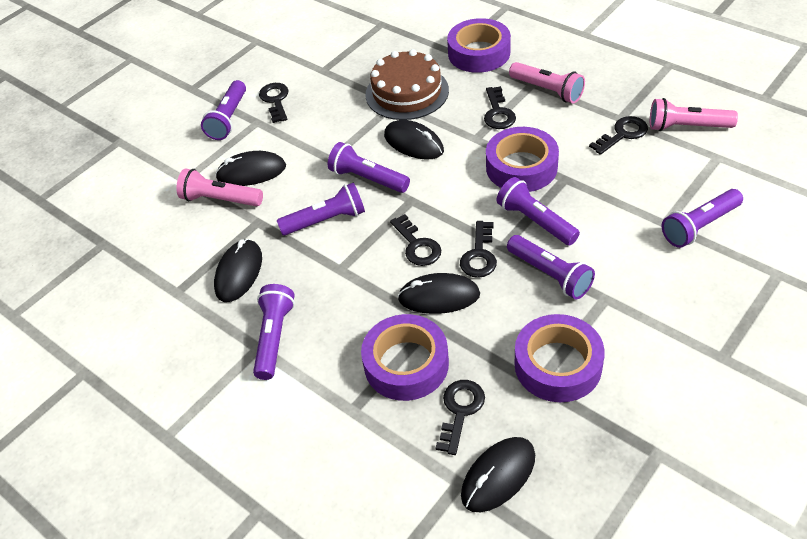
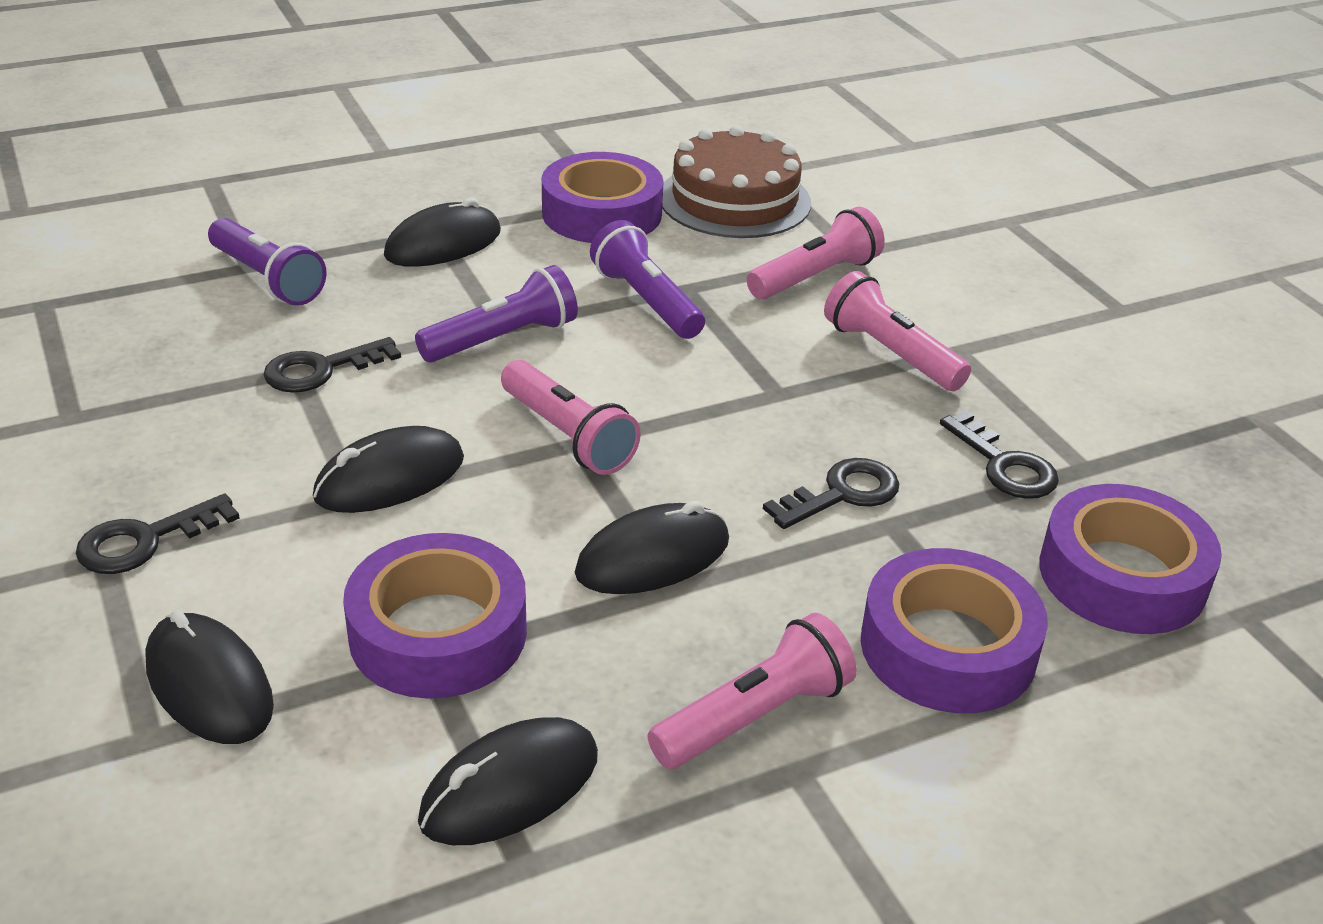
black key: 6 -> 4
pink flashlight: 3 -> 4
purple flashlight: 7 -> 3

